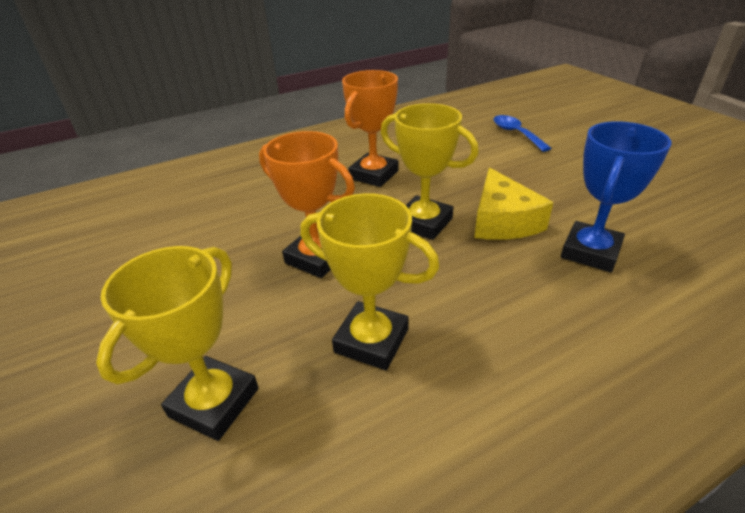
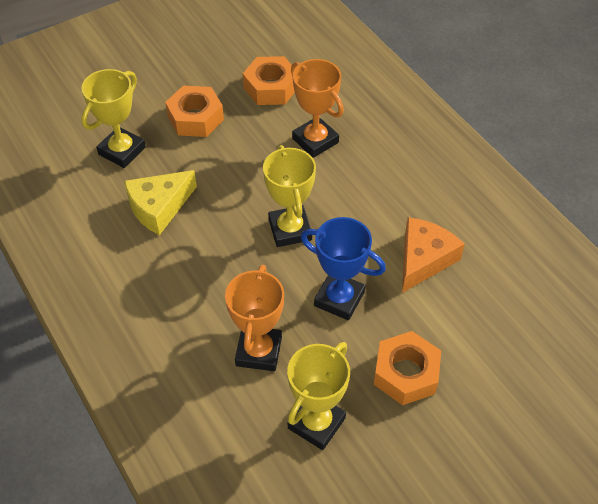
blue spoon: 1 -> 0
orange cheese: 0 -> 1
orange nut: 0 -> 3

